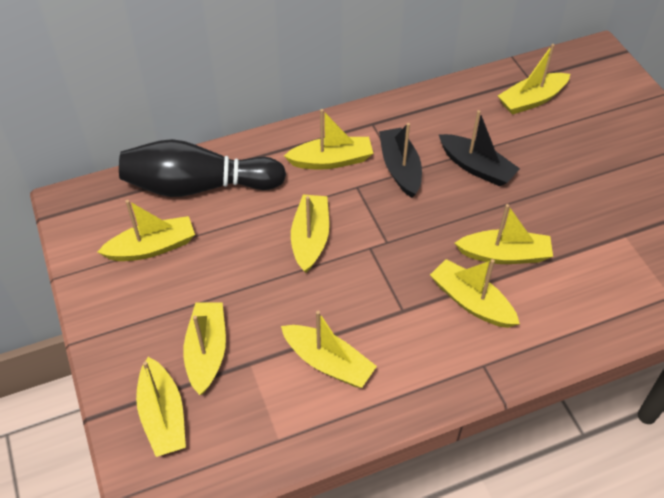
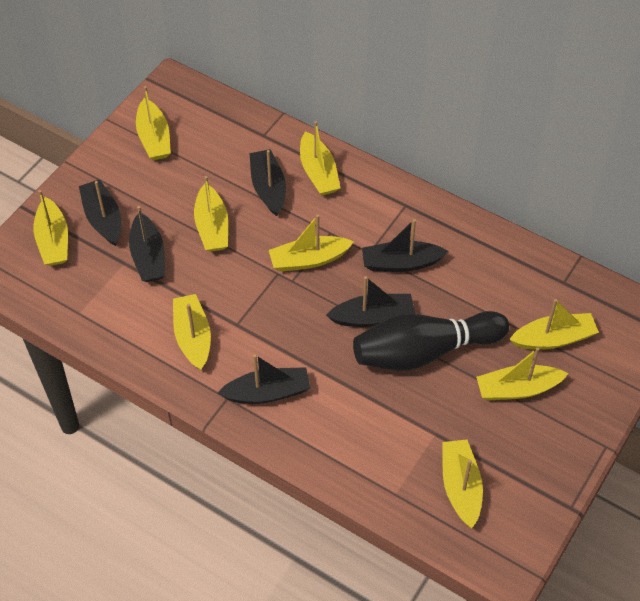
black boat: 2 -> 6

